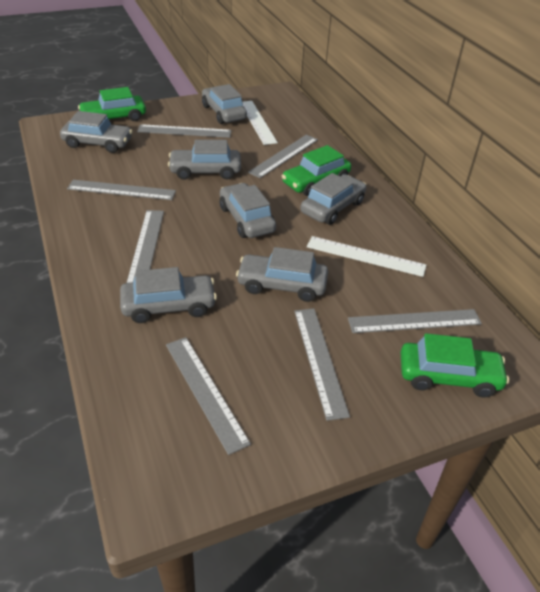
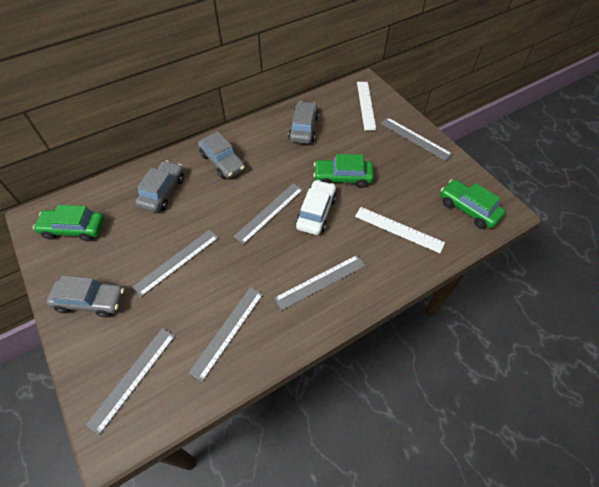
grey car: 7 -> 4
grey ruler: 7 -> 6
white car: 0 -> 1

